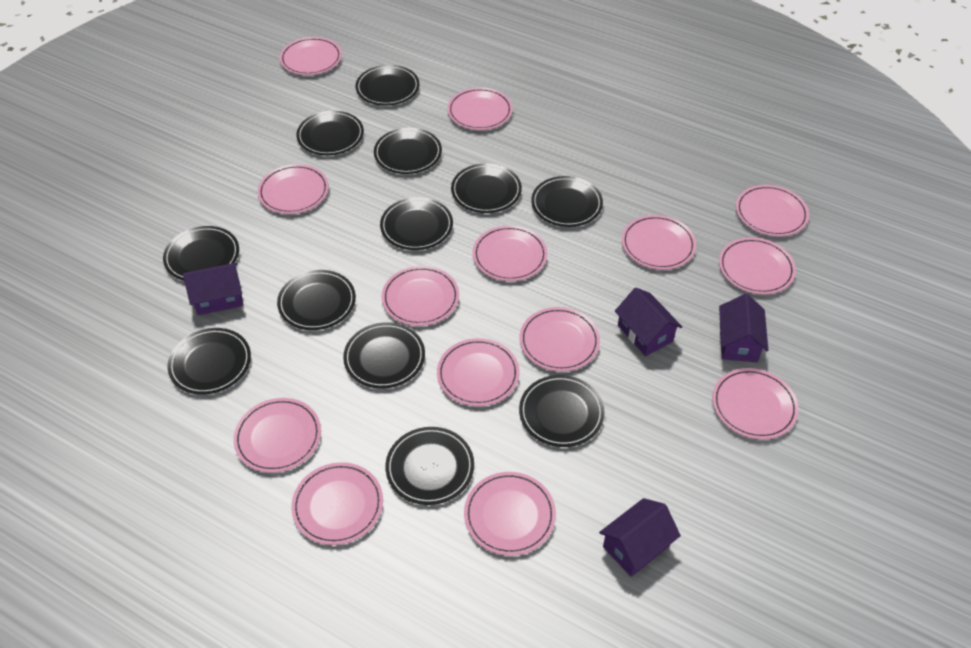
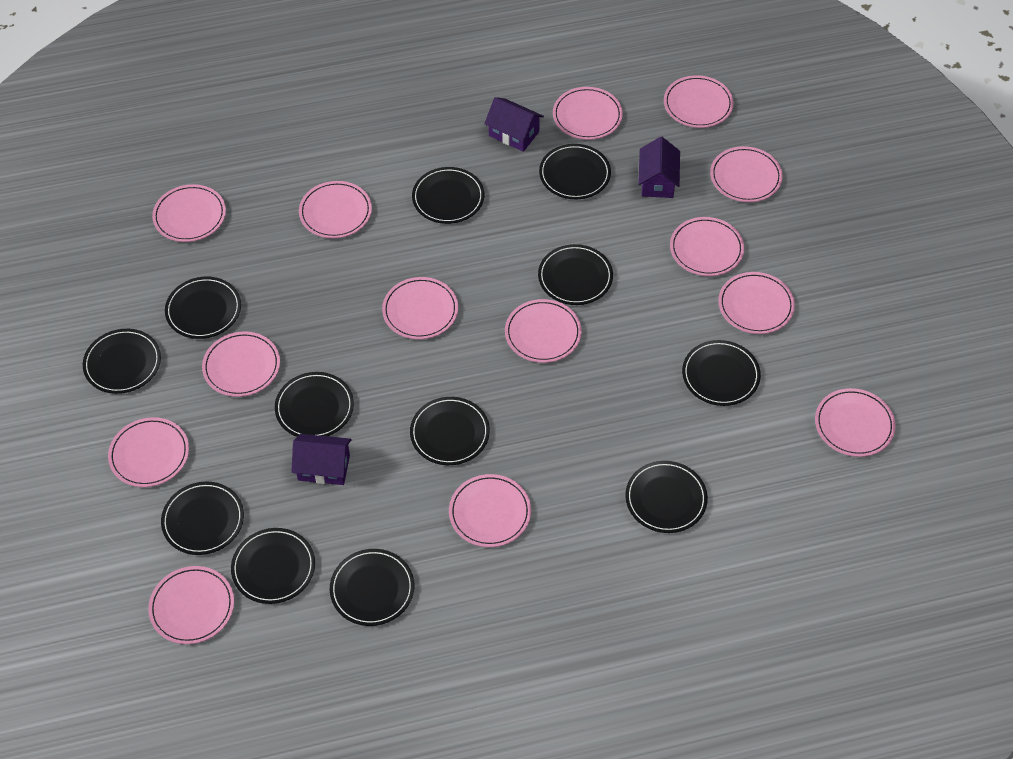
purple house: 4 -> 3

